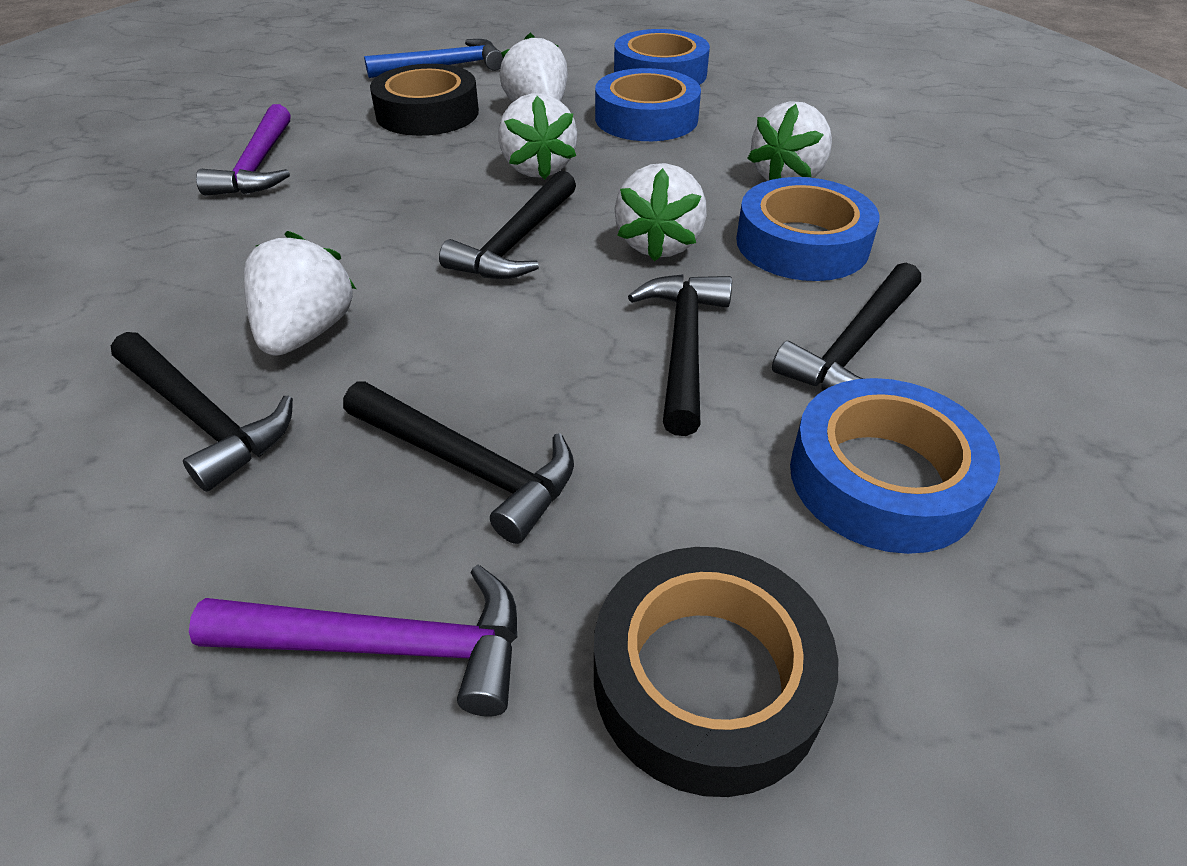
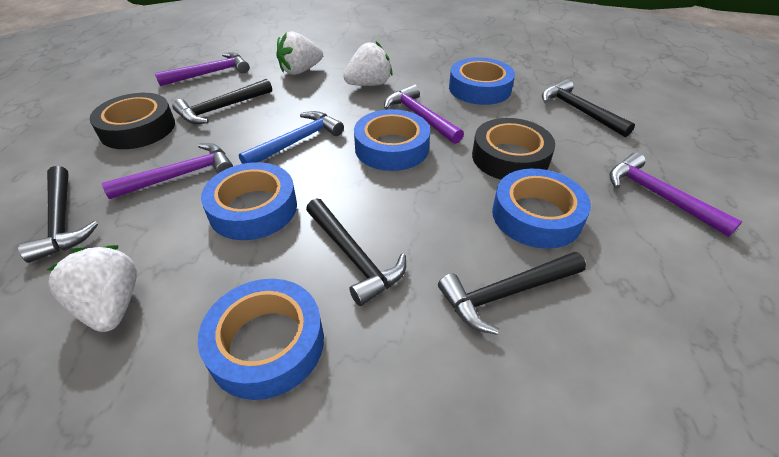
blue tape: 4 -> 5
purple hammer: 2 -> 4
white strawberry: 5 -> 3

